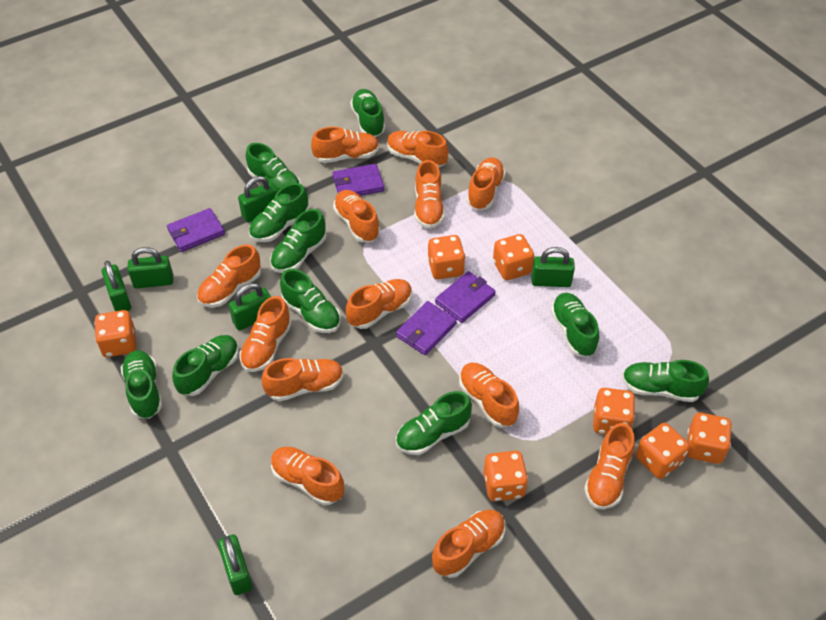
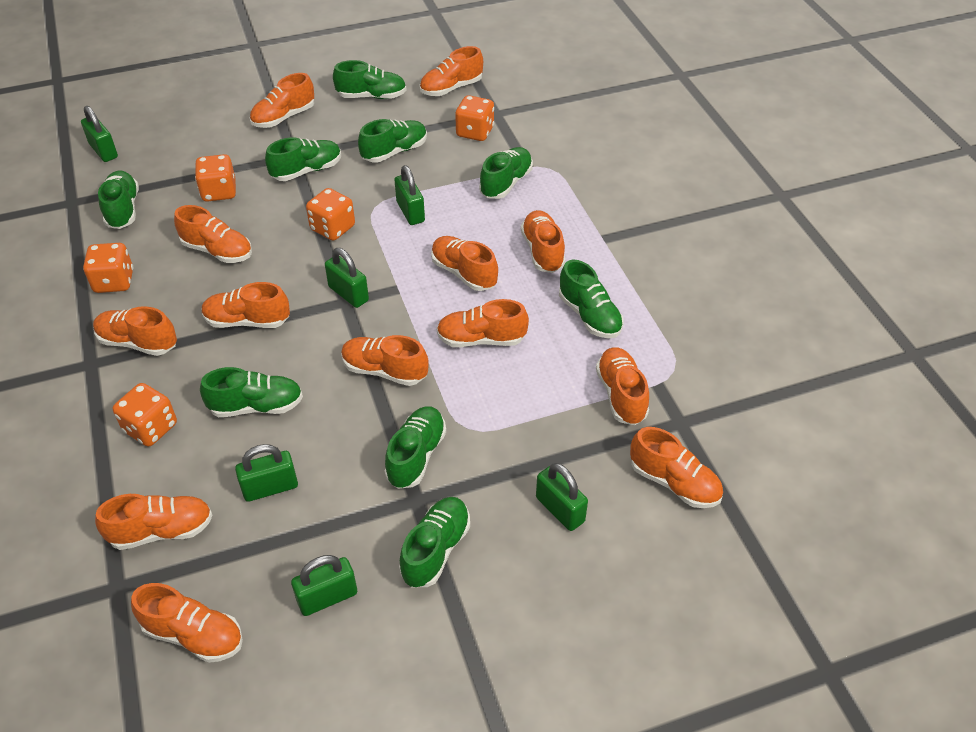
green shoe: 10 -> 9
orange dice: 7 -> 5
purple wallet: 4 -> 0

